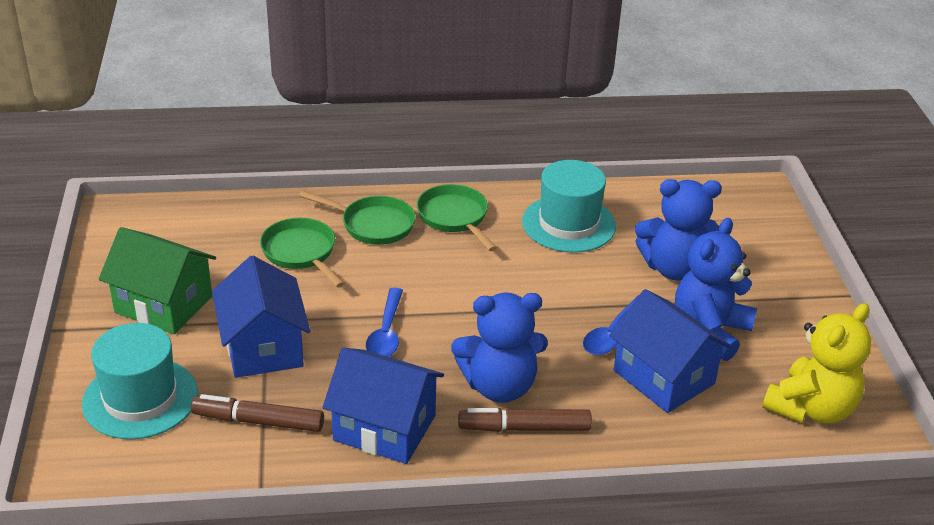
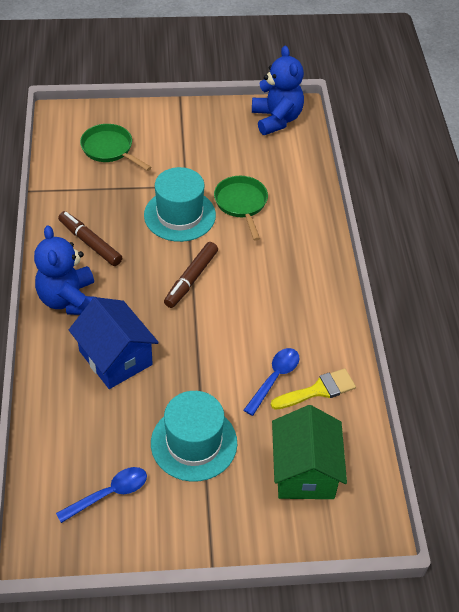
blue house: 3 -> 1
blue teddy bear: 3 -> 2
green pan: 3 -> 2
yellow brush: 0 -> 1
yellow teddy bear: 1 -> 0

